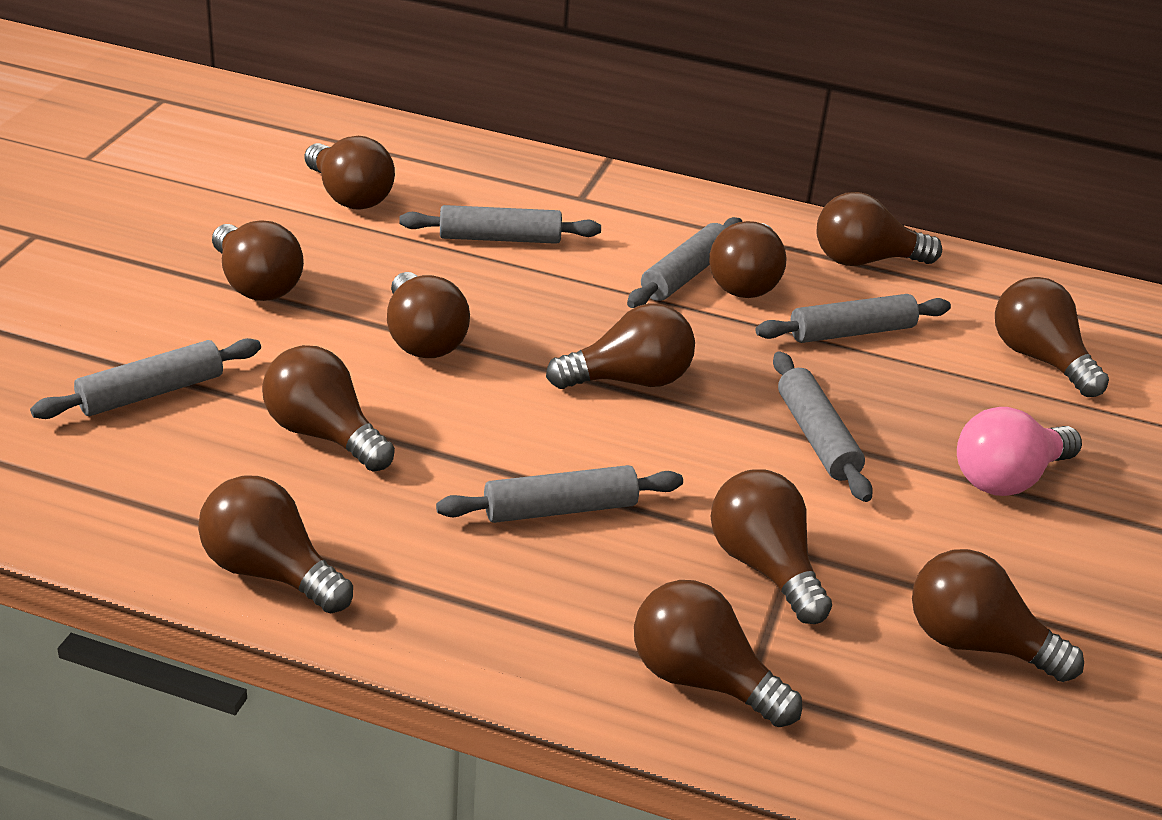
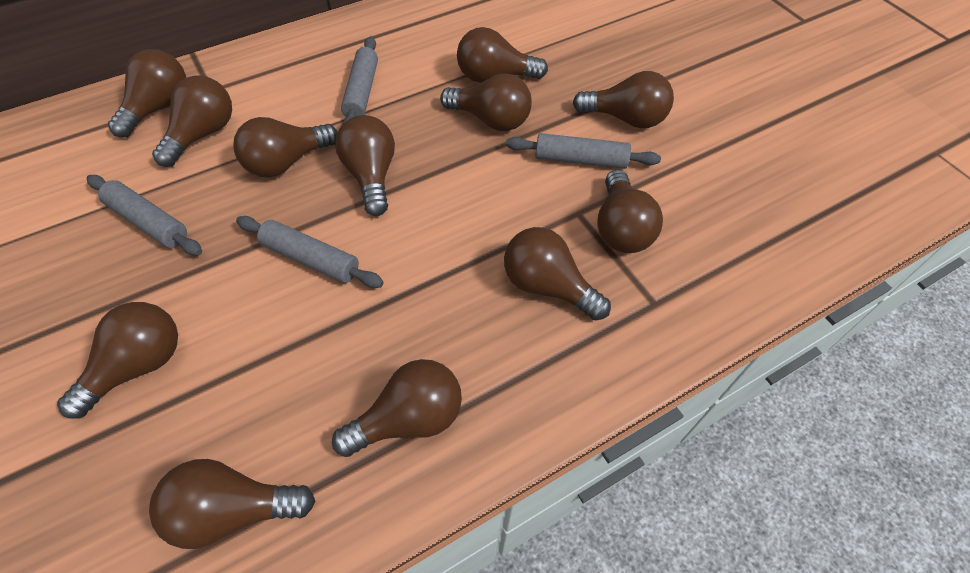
grey rolling pin: 6 -> 4
pink light bulb: 1 -> 0

